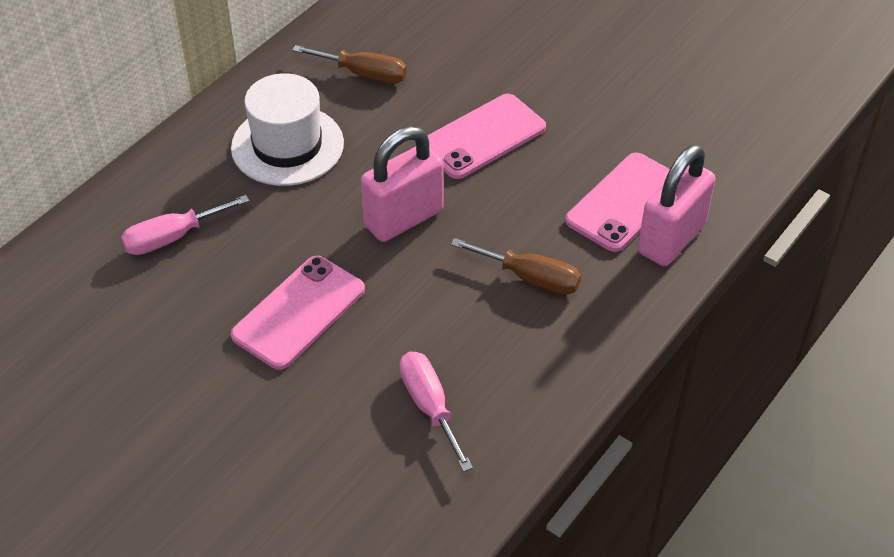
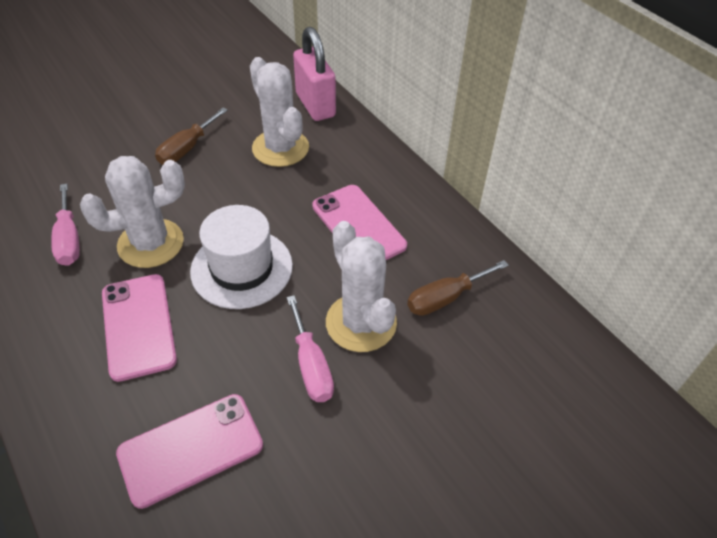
pink padlock: 2 -> 1
white cactus: 0 -> 3

